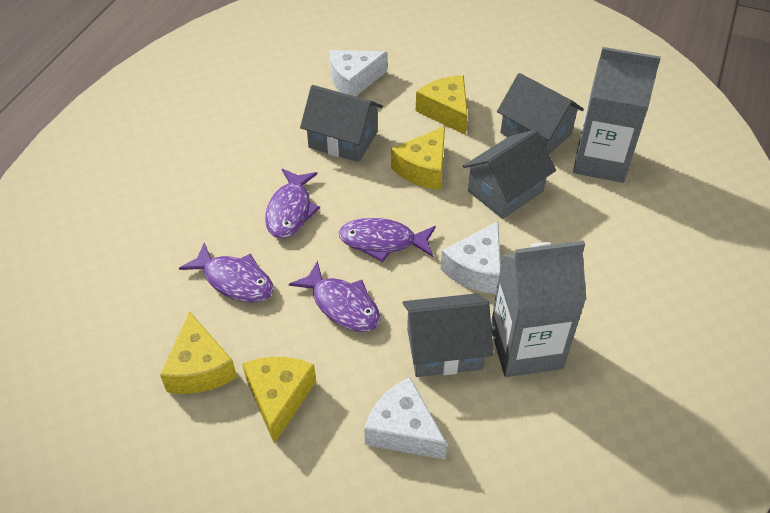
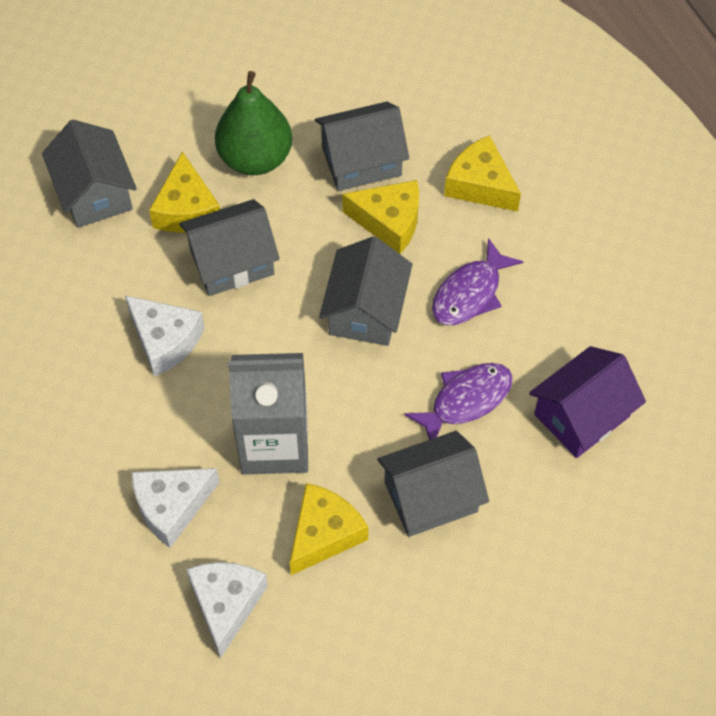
green pear: 0 -> 1
grey carton: 2 -> 1
grey house: 4 -> 5
purple fish: 4 -> 2
purple house: 0 -> 1

